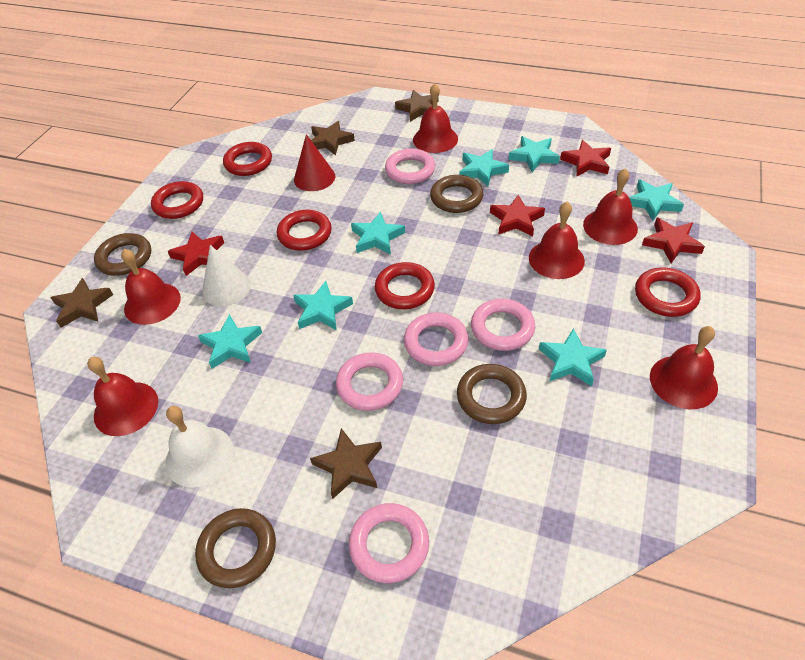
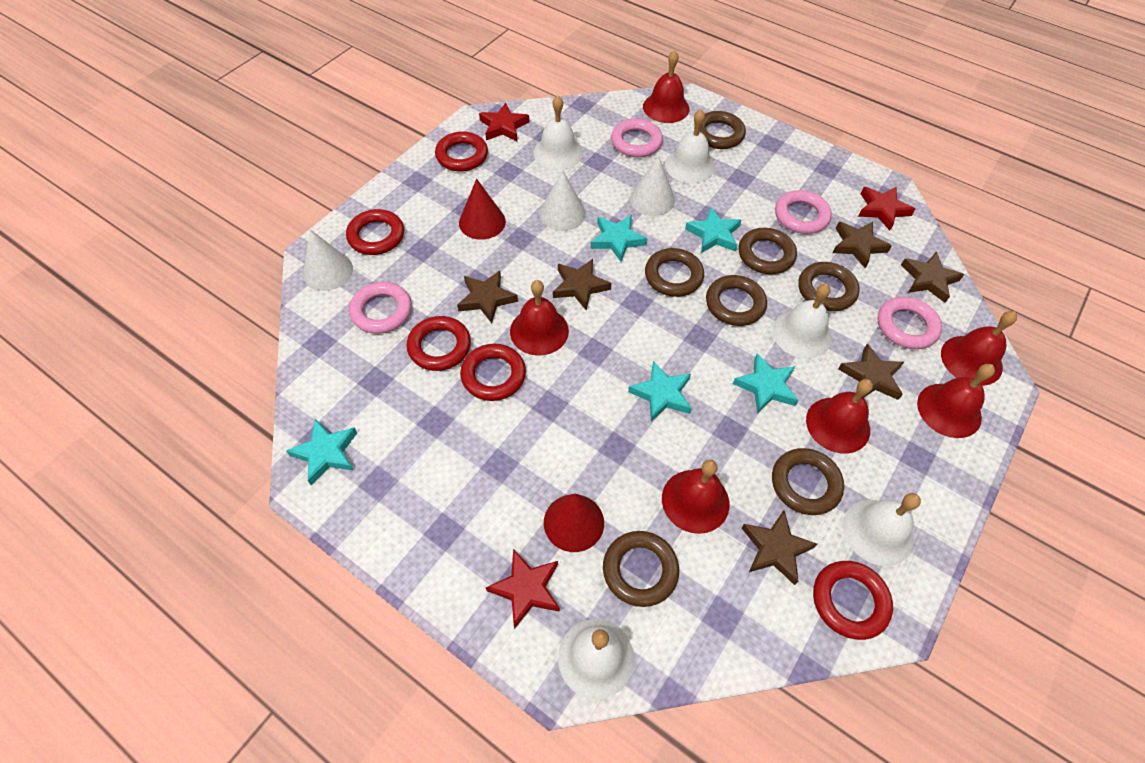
brown ring: 4 -> 7
brown star: 4 -> 6
pink ring: 5 -> 4
red cone: 1 -> 2
red star: 4 -> 3
turquoise star: 7 -> 5
white bell: 1 -> 5
white cone: 1 -> 3

